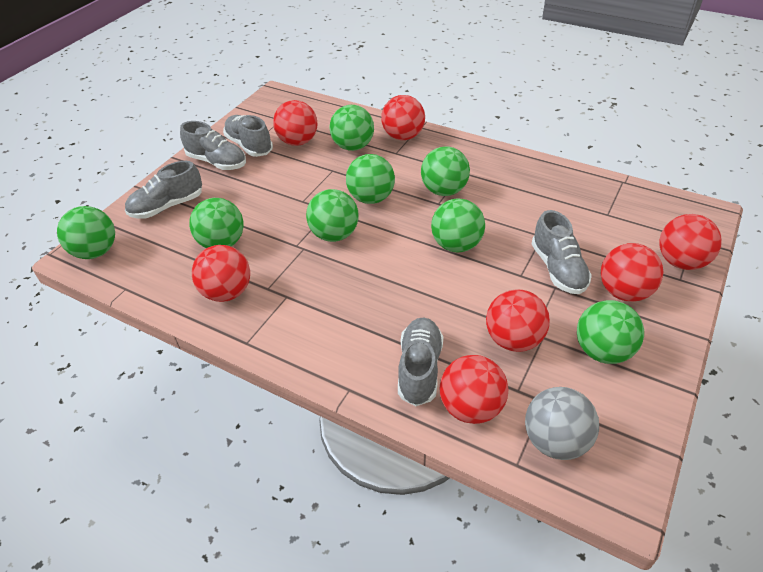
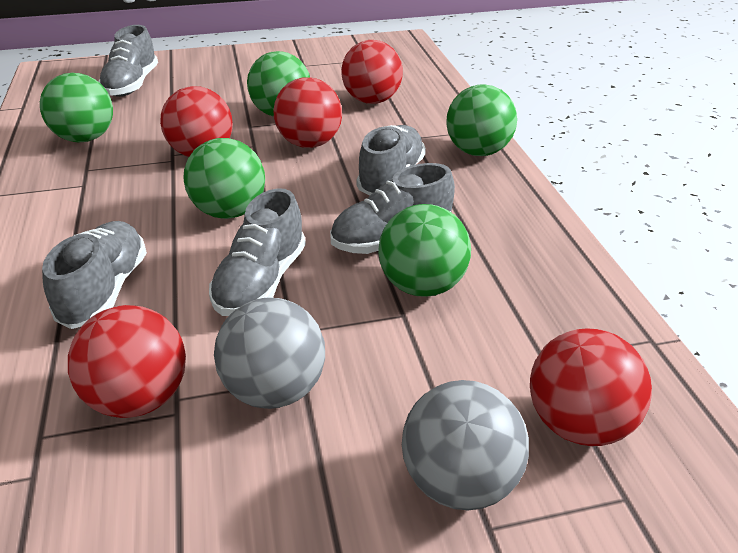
green ball: 8 -> 5
grey ball: 1 -> 2
red ball: 7 -> 5

